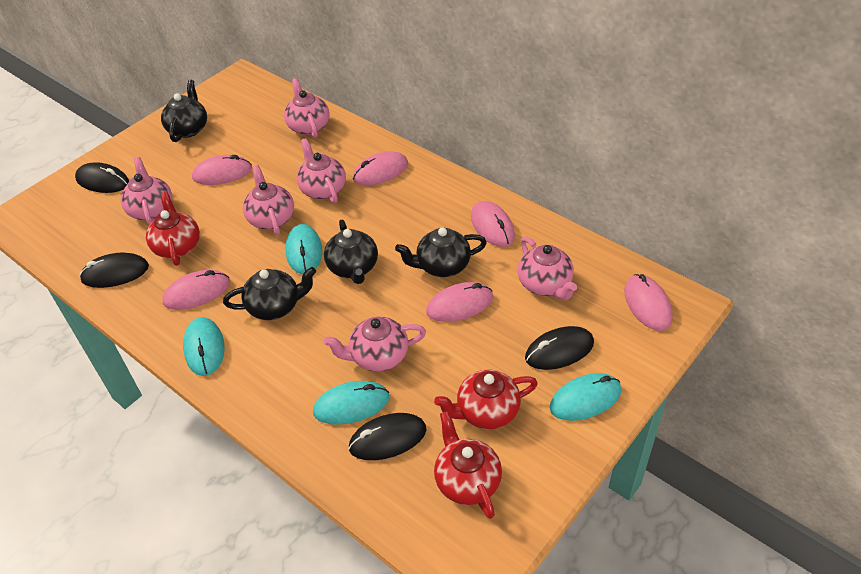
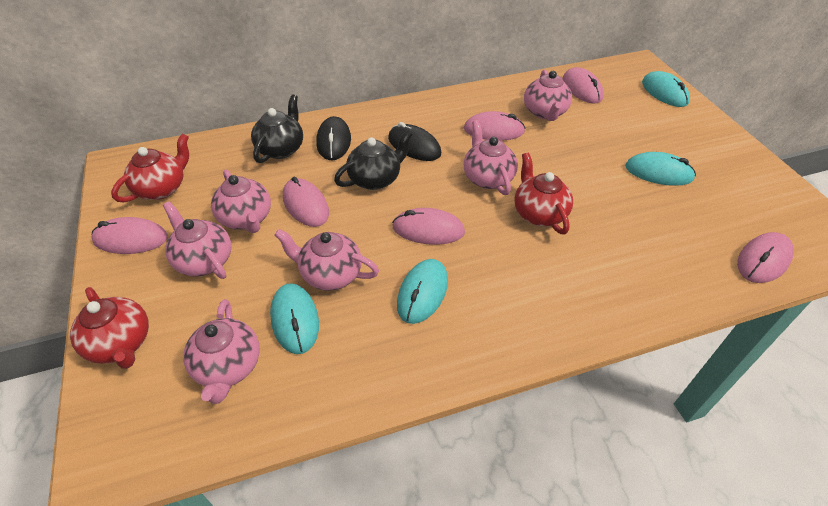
black mouse: 4 -> 2
black teapot: 4 -> 2

